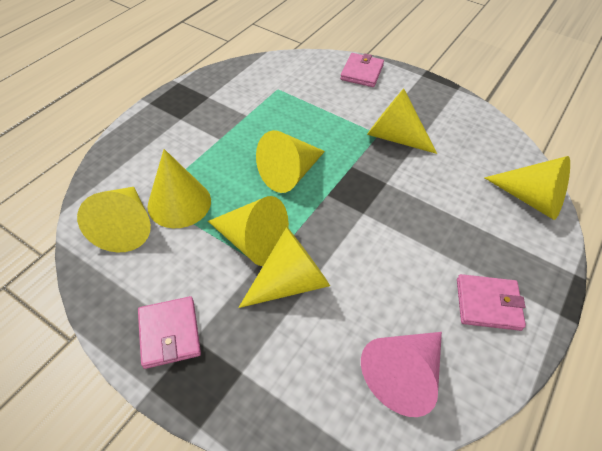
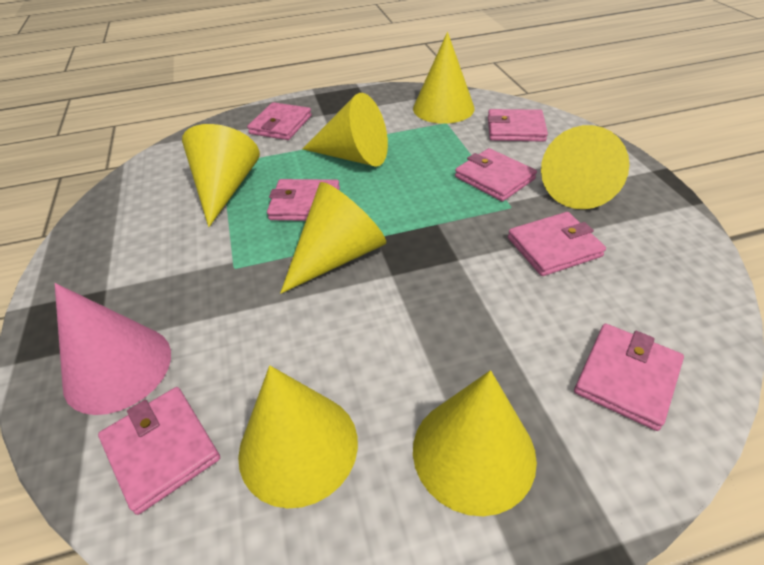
pink wallet: 3 -> 7

